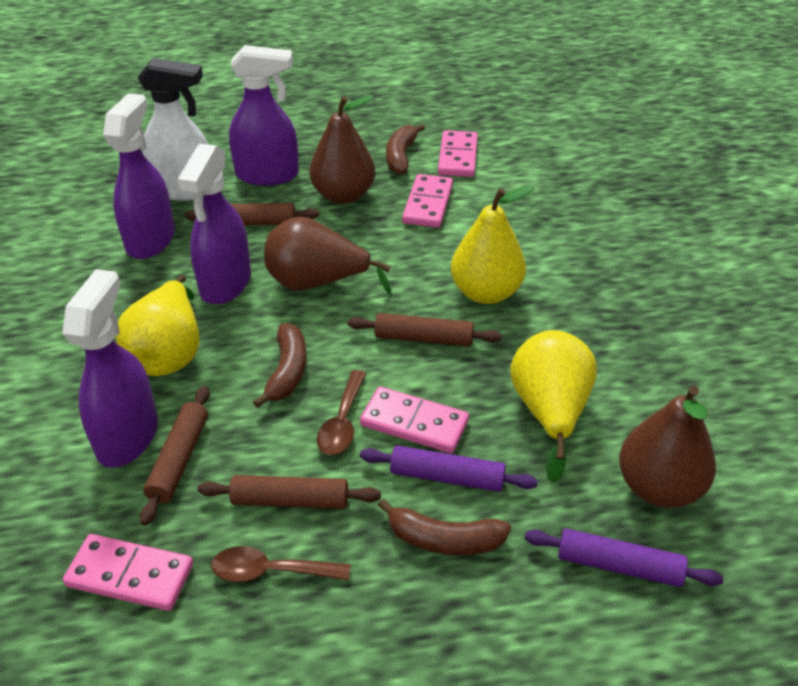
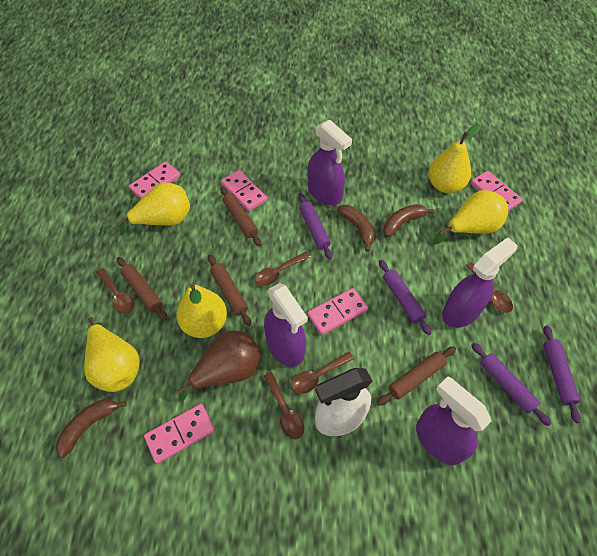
brown pear: 3 -> 1
brown spoon: 2 -> 5
pink domino: 4 -> 5
purple rolling pin: 2 -> 4
yellow pear: 3 -> 5

